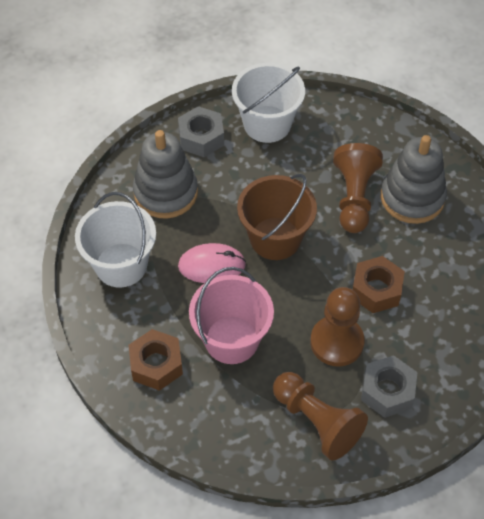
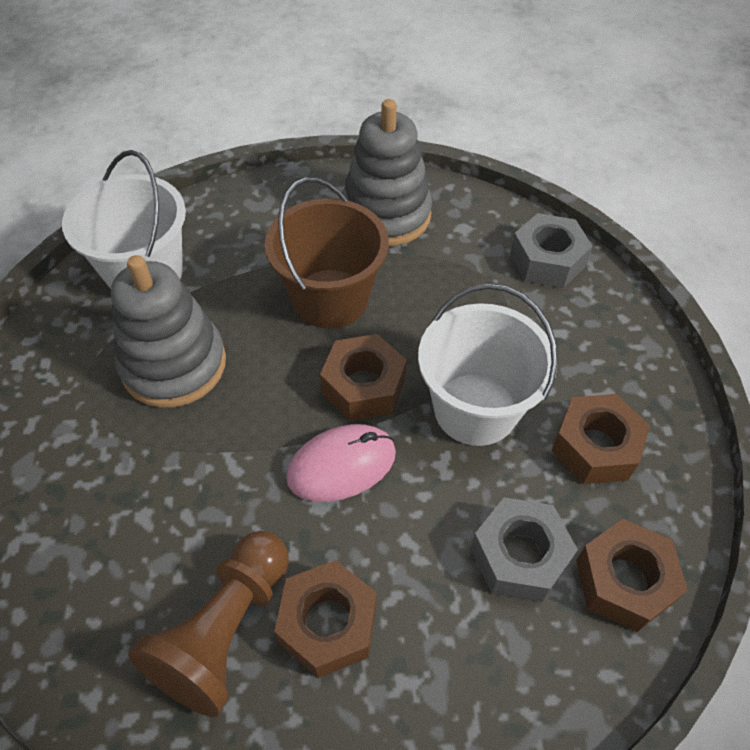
brown nut: 2 -> 4
brown pawn: 3 -> 1
pink bucket: 1 -> 0

